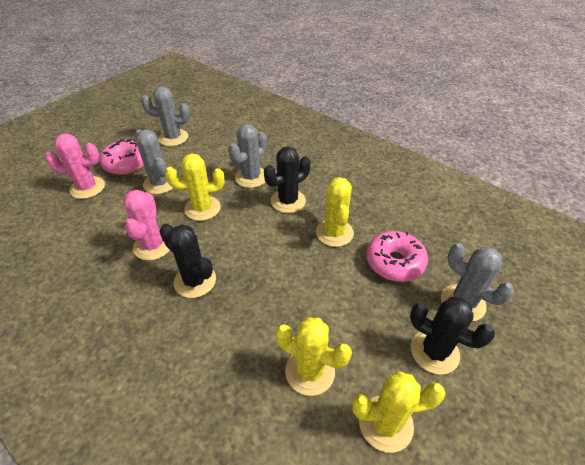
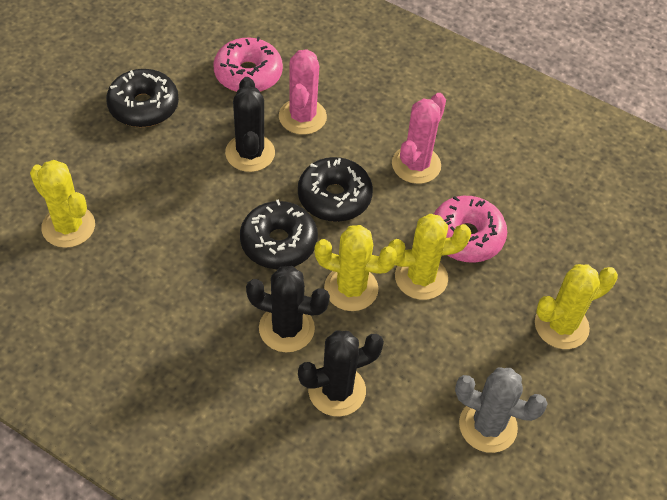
black donut: 0 -> 3
grey cactus: 4 -> 1

